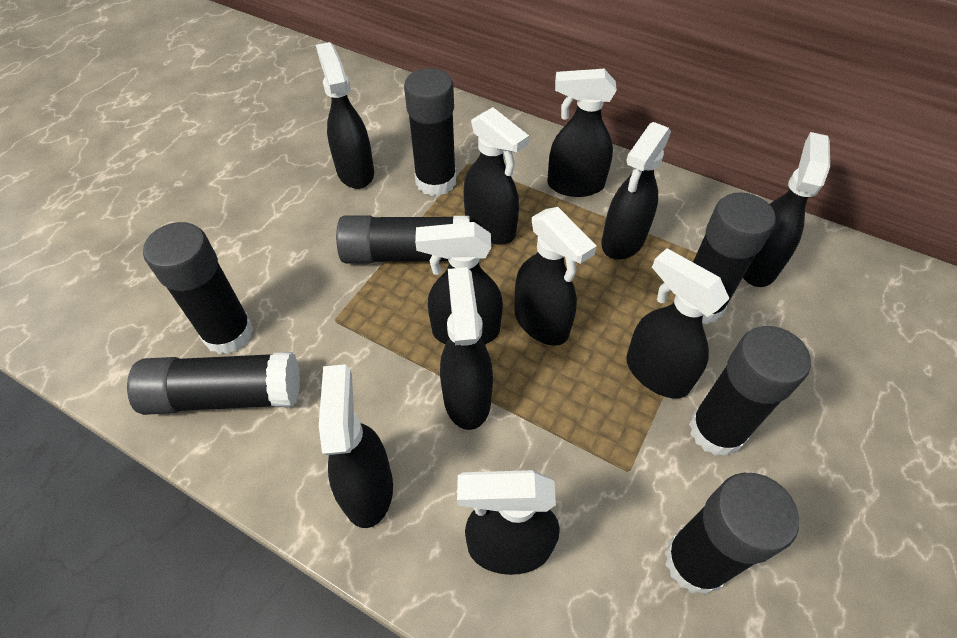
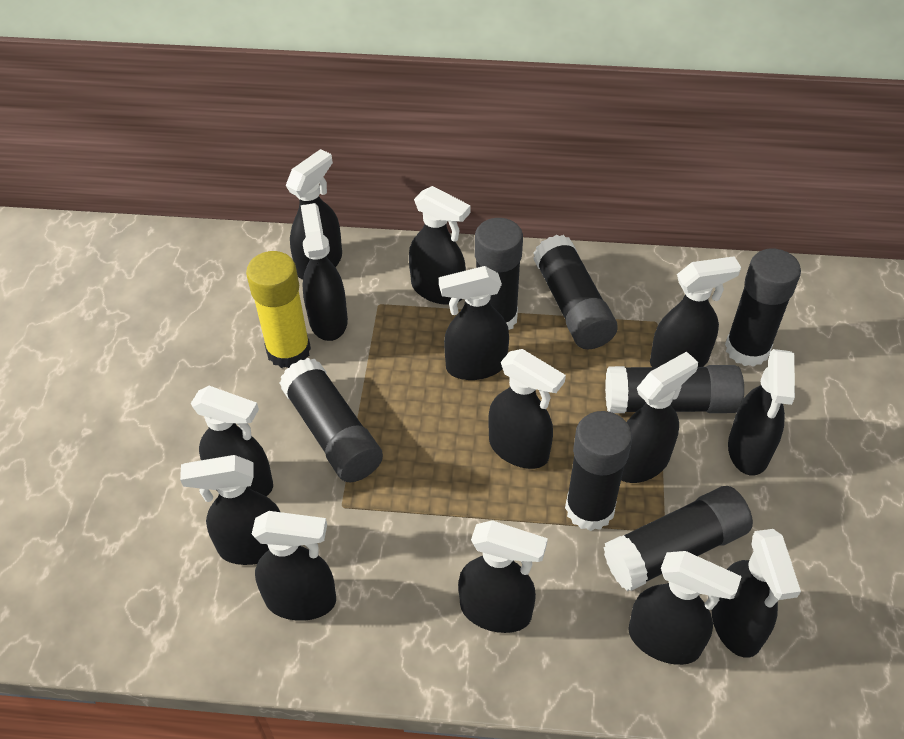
black spray bottle: 11 -> 14
yellow glue stick: 0 -> 1

